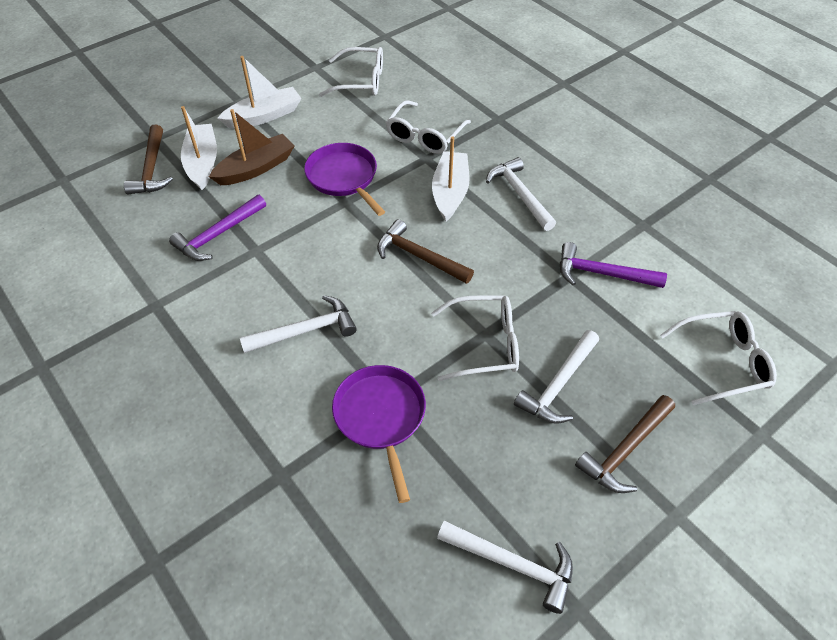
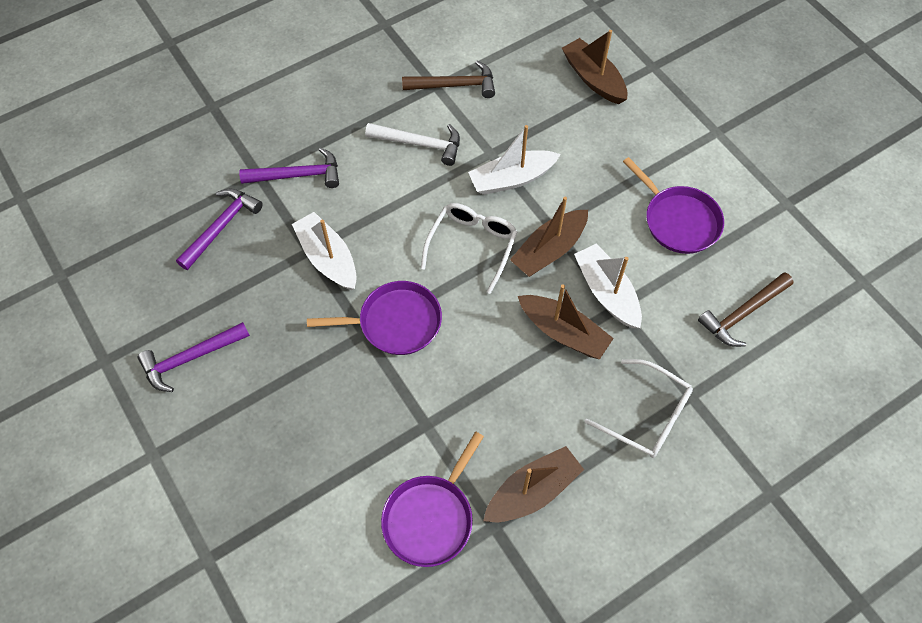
brown boat: 1 -> 4
brown hammer: 3 -> 2
purple hammer: 2 -> 3
purple pan: 2 -> 3
white glasses: 4 -> 2
white hammer: 4 -> 1

